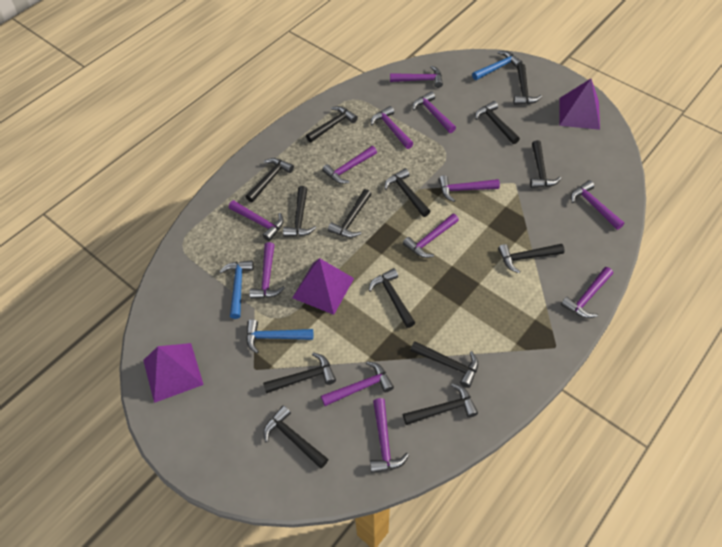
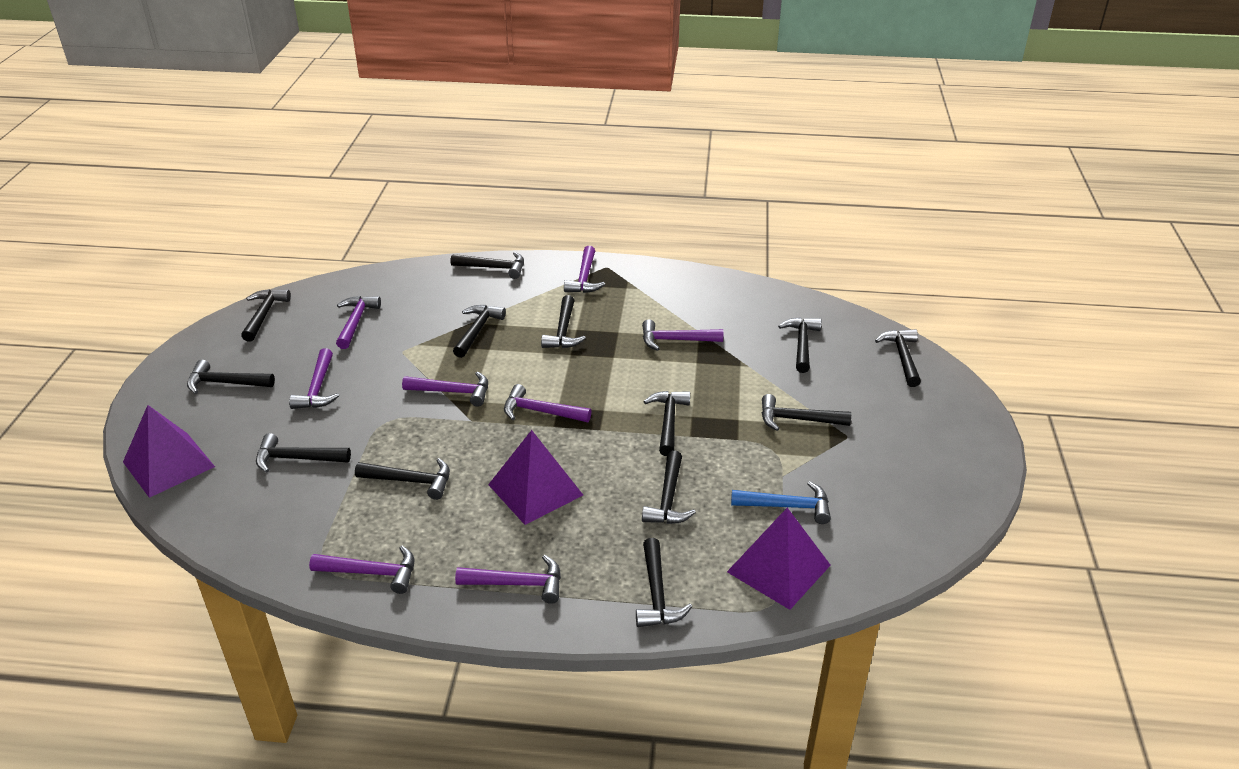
black hammer: 14 -> 13
blue hammer: 3 -> 1
purple hammer: 12 -> 8

